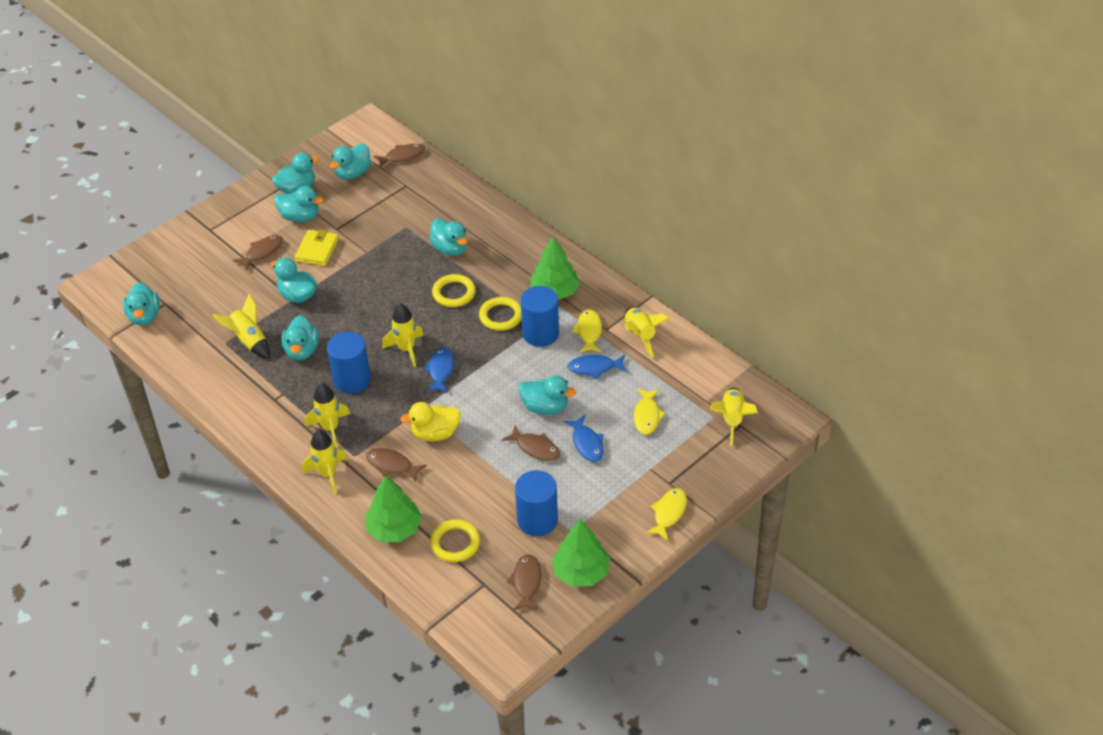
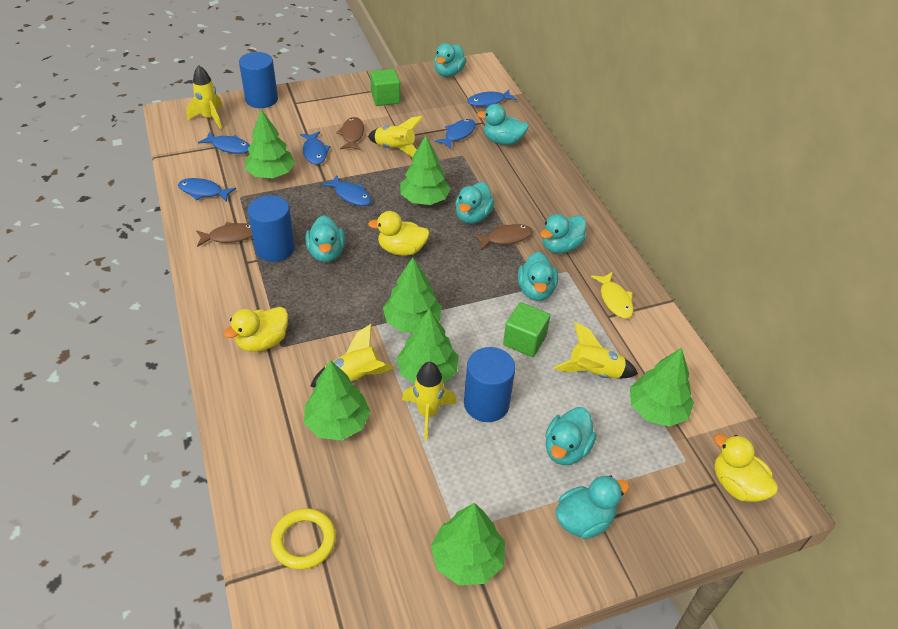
blue fish: 3 -> 6
brown fish: 5 -> 3
green cube: 0 -> 2
green tree: 3 -> 7
yellow duck: 1 -> 3
yellow fish: 3 -> 1
yellow ring: 3 -> 1
yellow rocket: 6 -> 5
yellow wallet: 1 -> 0

